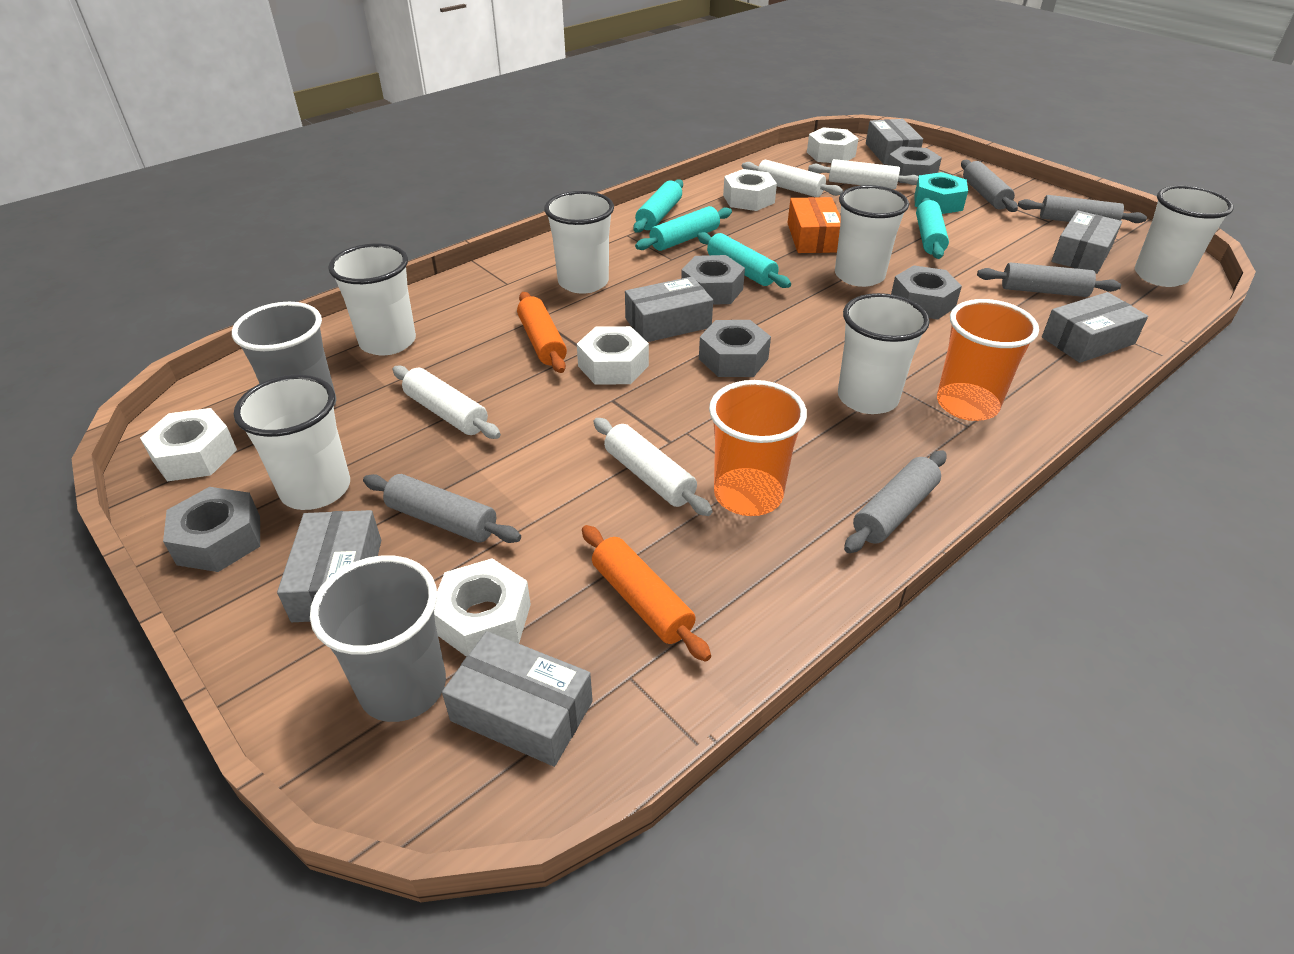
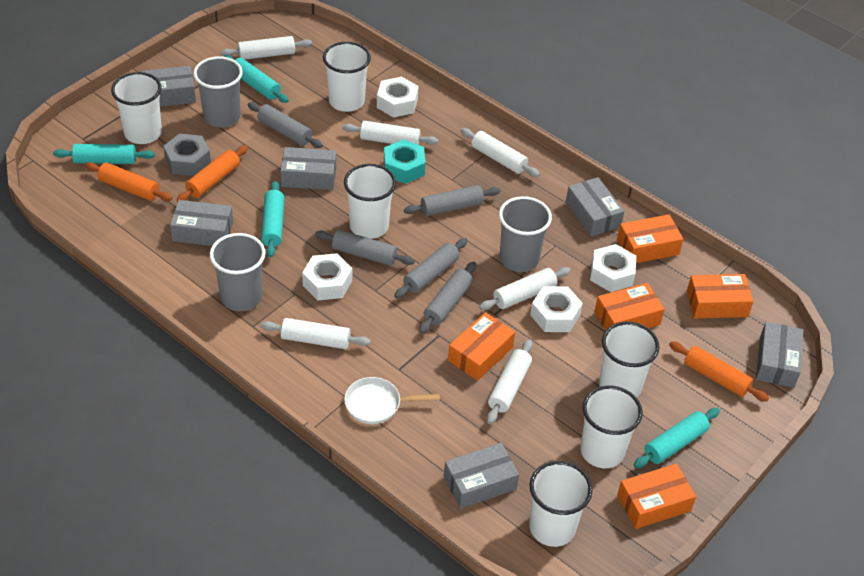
grey cup: 2 -> 3
grey nut: 5 -> 1
orange box: 1 -> 5
orange cup: 2 -> 0
orange rolling pin: 2 -> 3
white nut: 5 -> 4
white pan: 0 -> 1
white rolling pin: 4 -> 6

